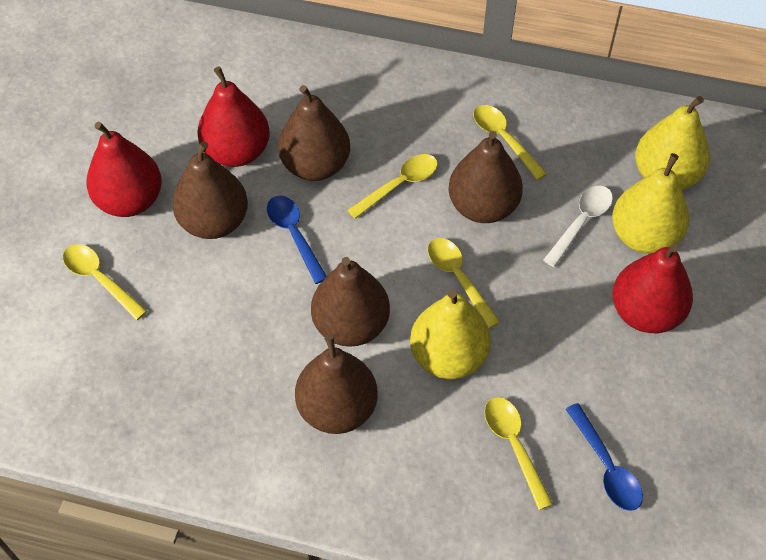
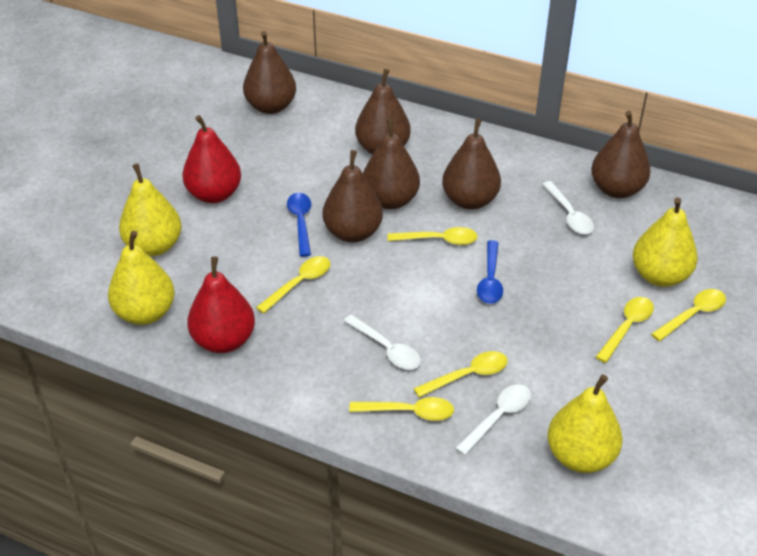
brown pear: 5 -> 6
red pear: 3 -> 2
white spoon: 1 -> 3
yellow pear: 3 -> 4
yellow spoon: 5 -> 6

